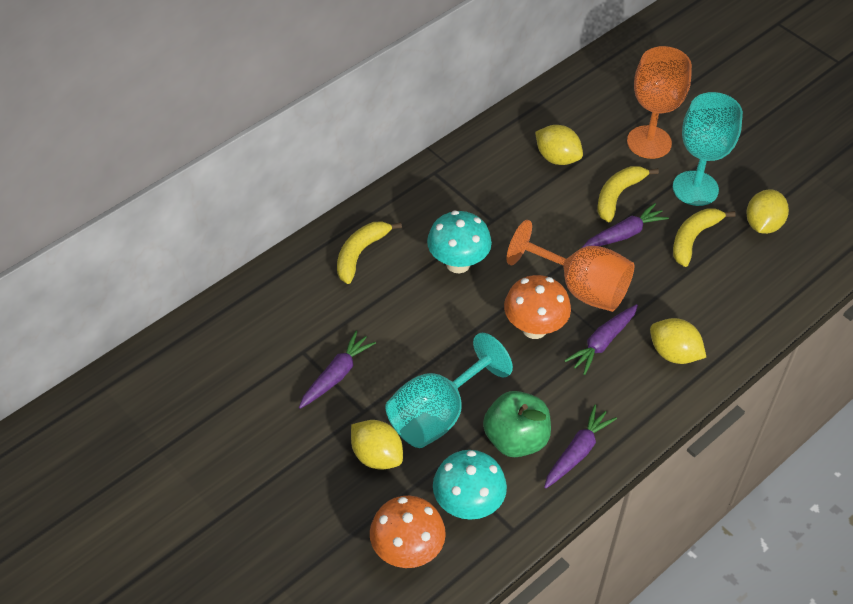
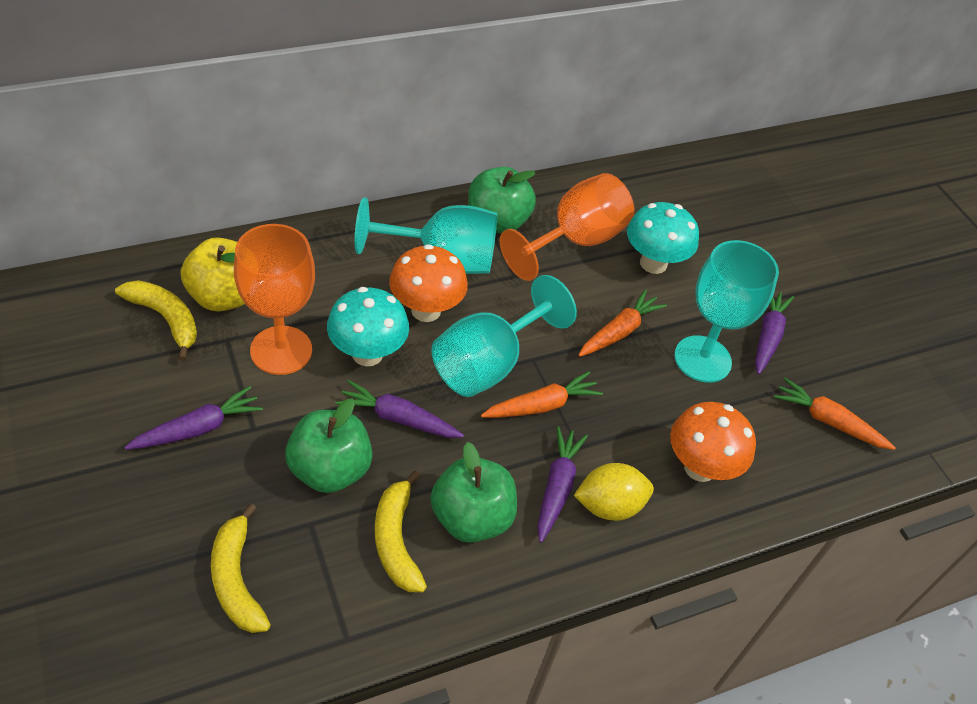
green apple: 1 -> 3
orange carrot: 0 -> 3
turquoise goblet: 2 -> 3
yellow apple: 0 -> 1
yellow lemon: 4 -> 1

